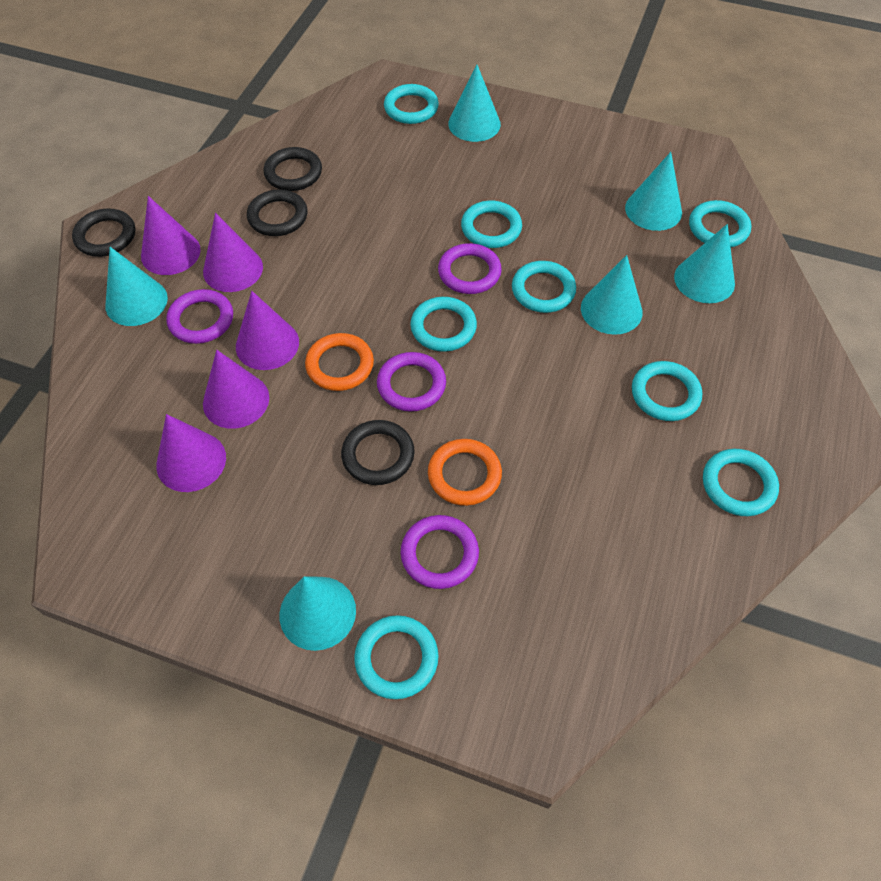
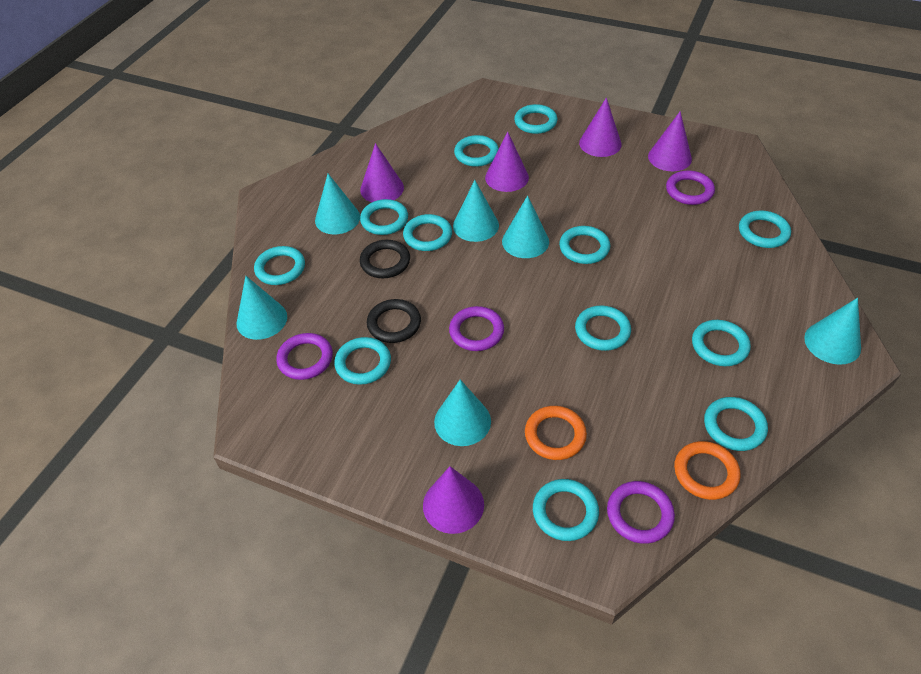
black ring: 4 -> 2
turquoise ring: 8 -> 12

